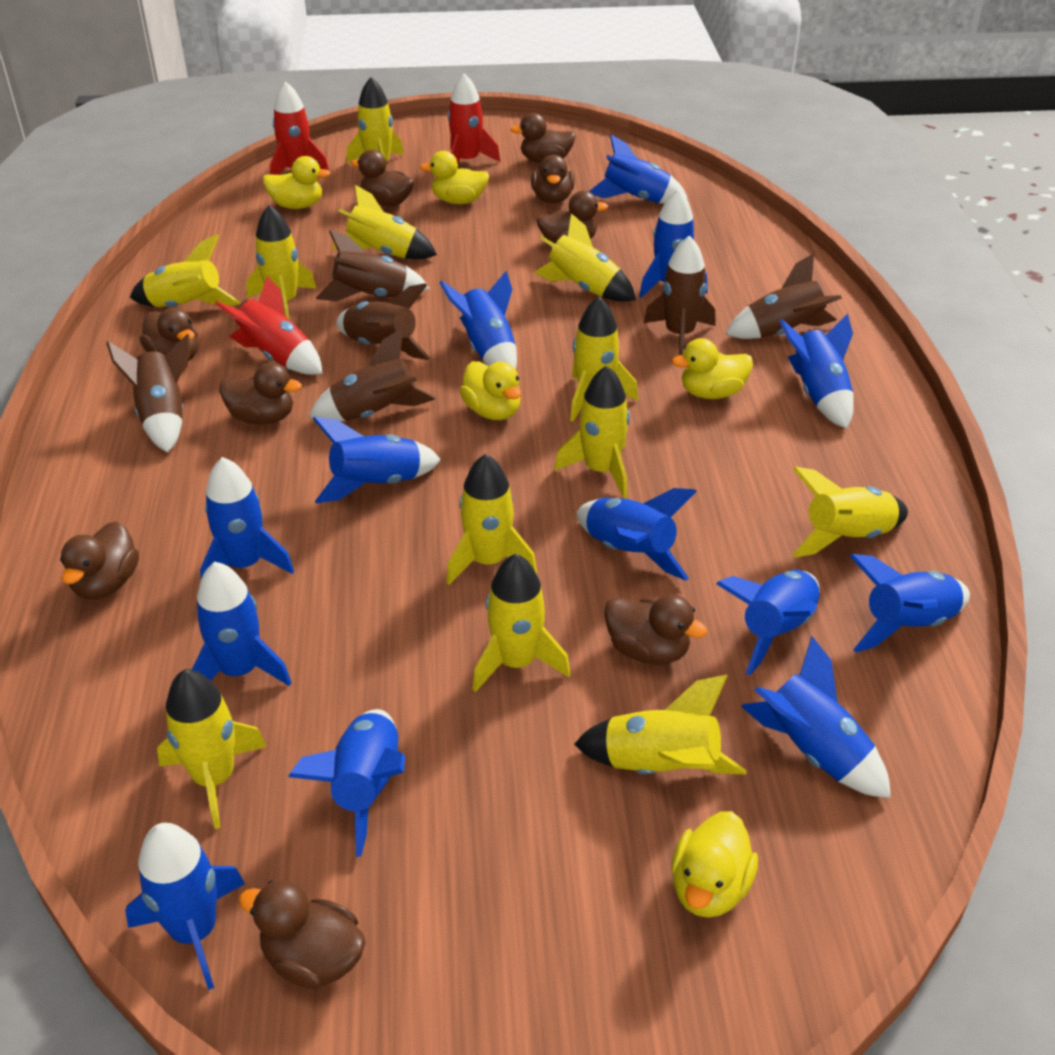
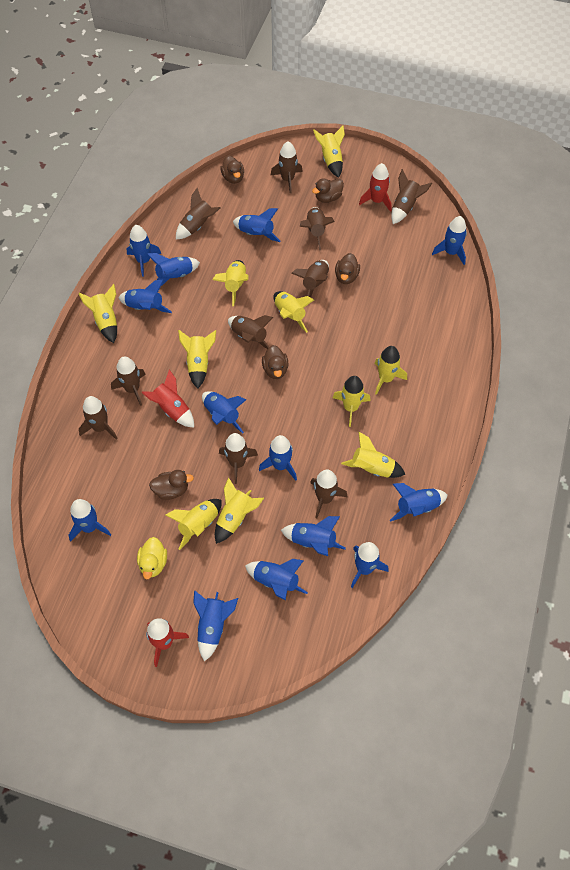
brown duck: 9 -> 5
brown rocket: 6 -> 10
yellow duck: 5 -> 1
yellow rocket: 12 -> 10

